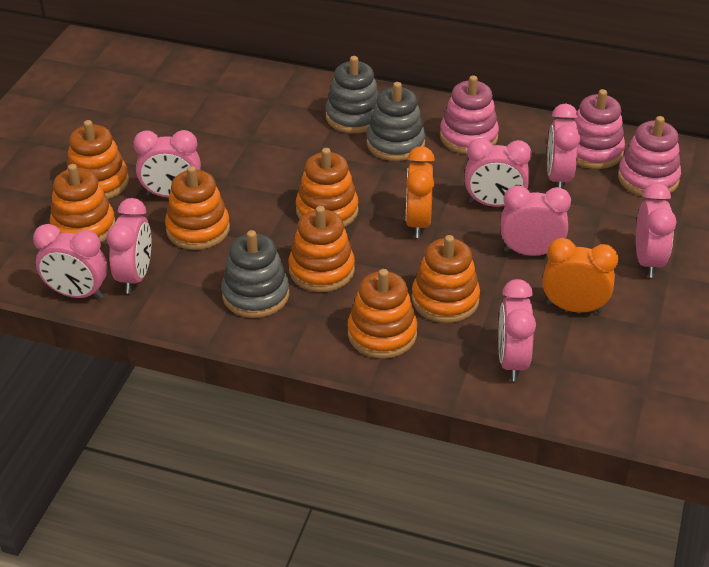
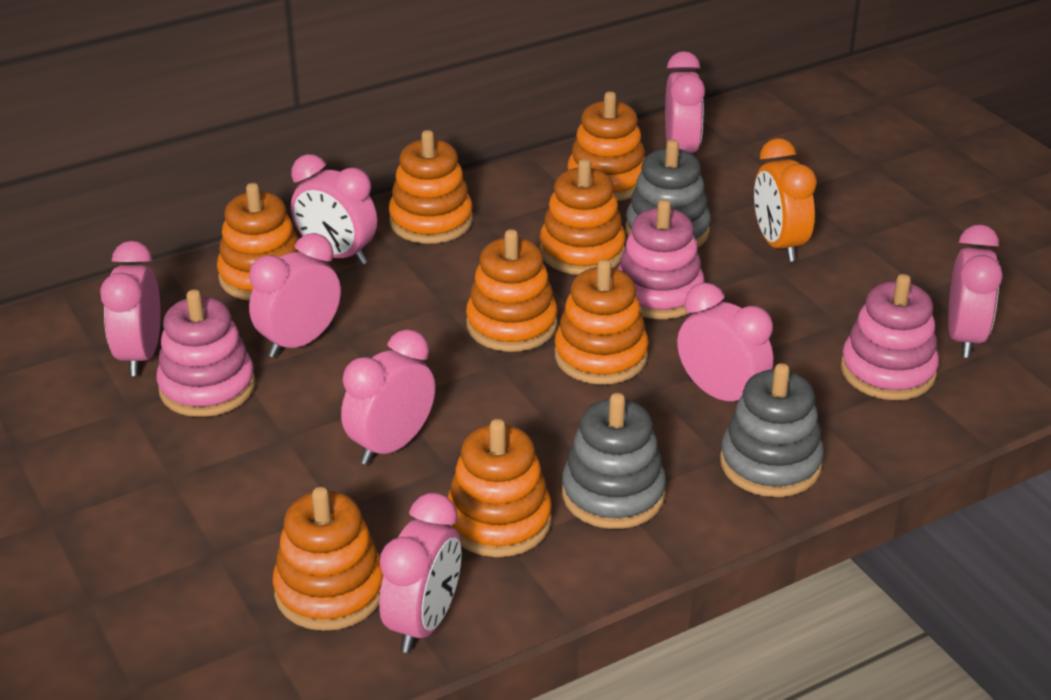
orange clock: 2 -> 1
orange stacking toy: 7 -> 8

